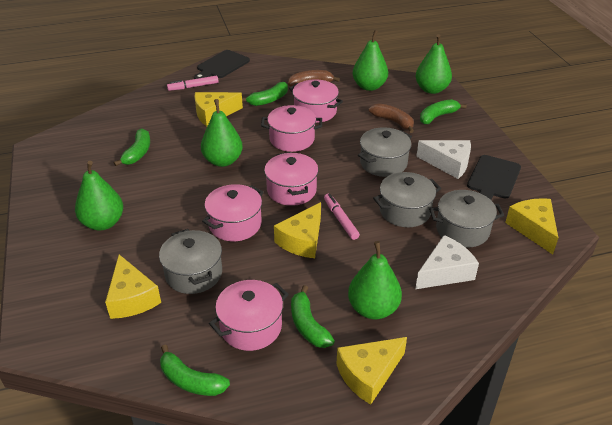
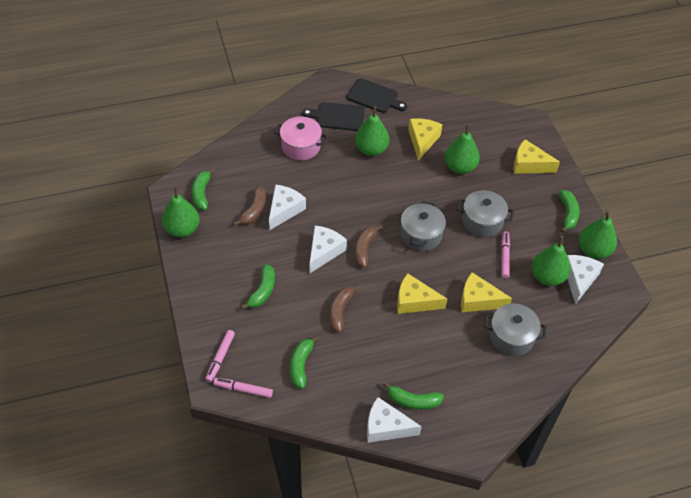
brown banana: 2 -> 3
grey pot: 4 -> 3
pink marker: 2 -> 3
pink pot: 5 -> 1
white cheese: 2 -> 4
yellow cheese: 5 -> 4

